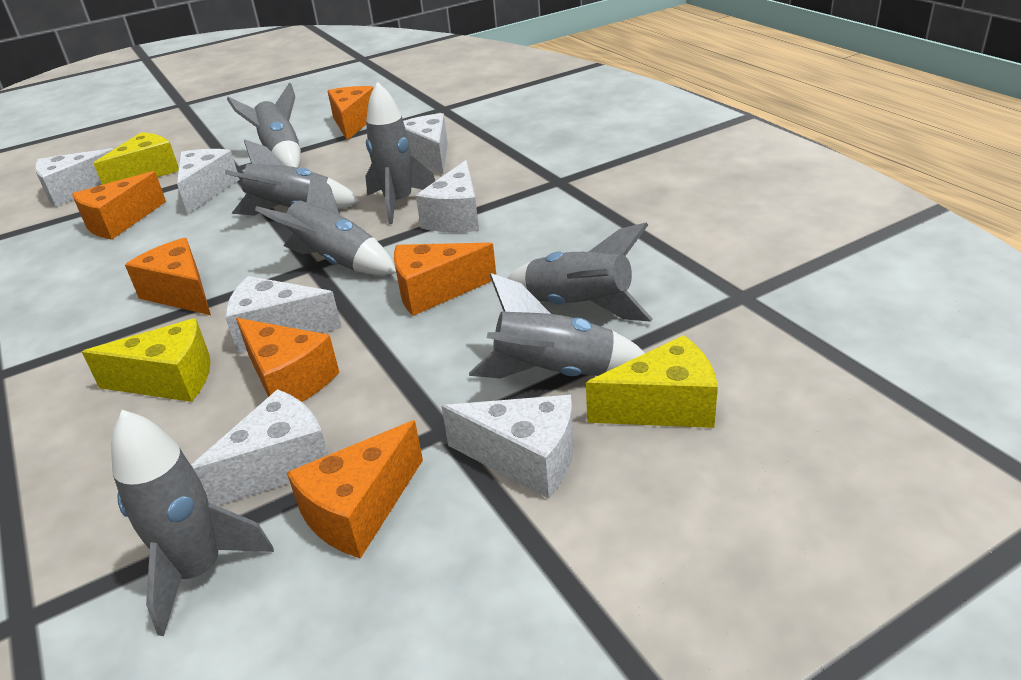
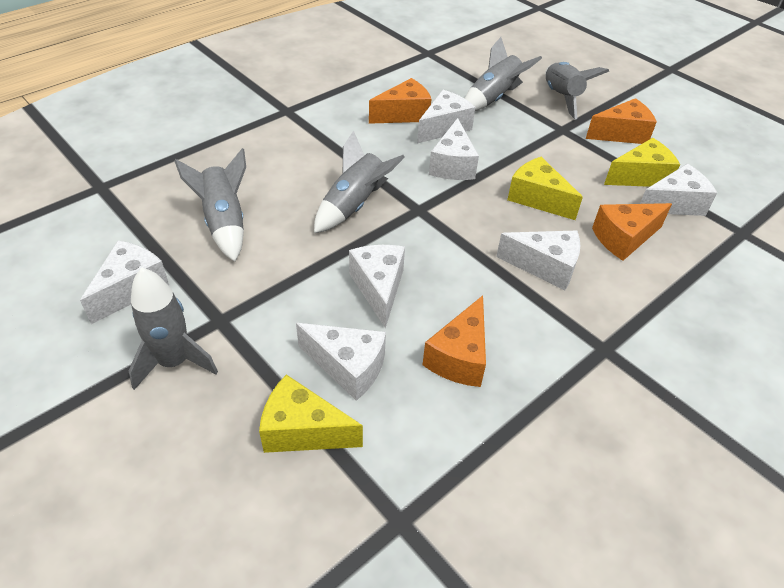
grey rocket: 7 -> 5
orange cheese: 6 -> 4

